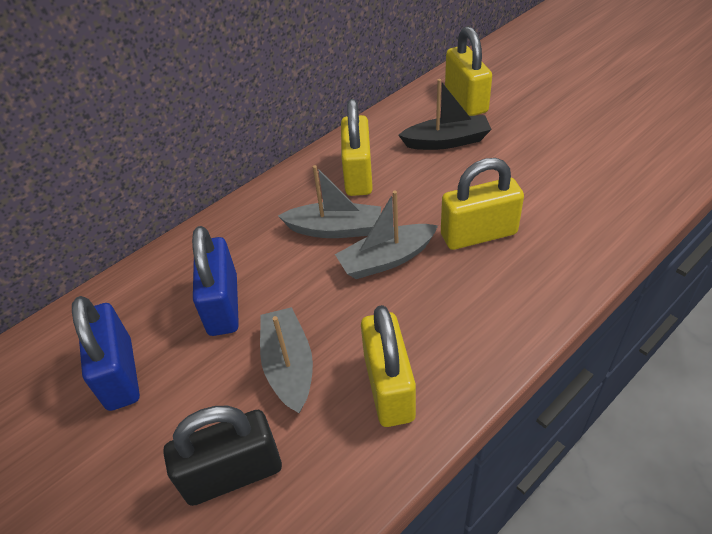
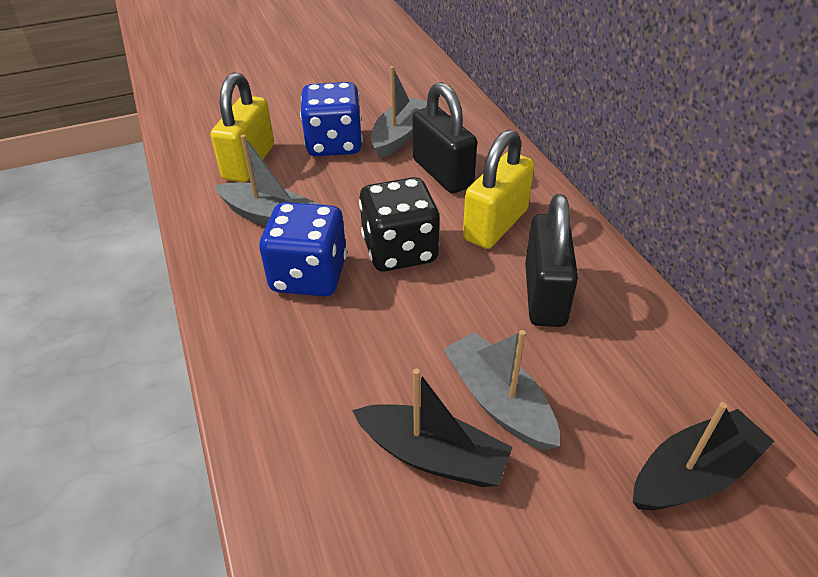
black boat: 1 -> 2
black dice: 0 -> 1
black padlock: 1 -> 2
blue dice: 0 -> 2
blue padlock: 2 -> 0
yellow padlock: 4 -> 2

